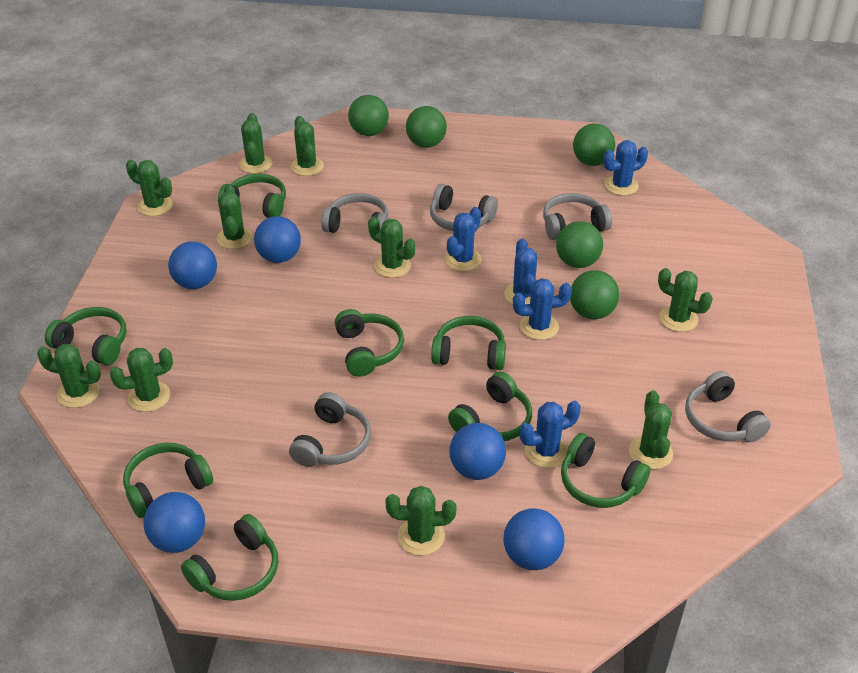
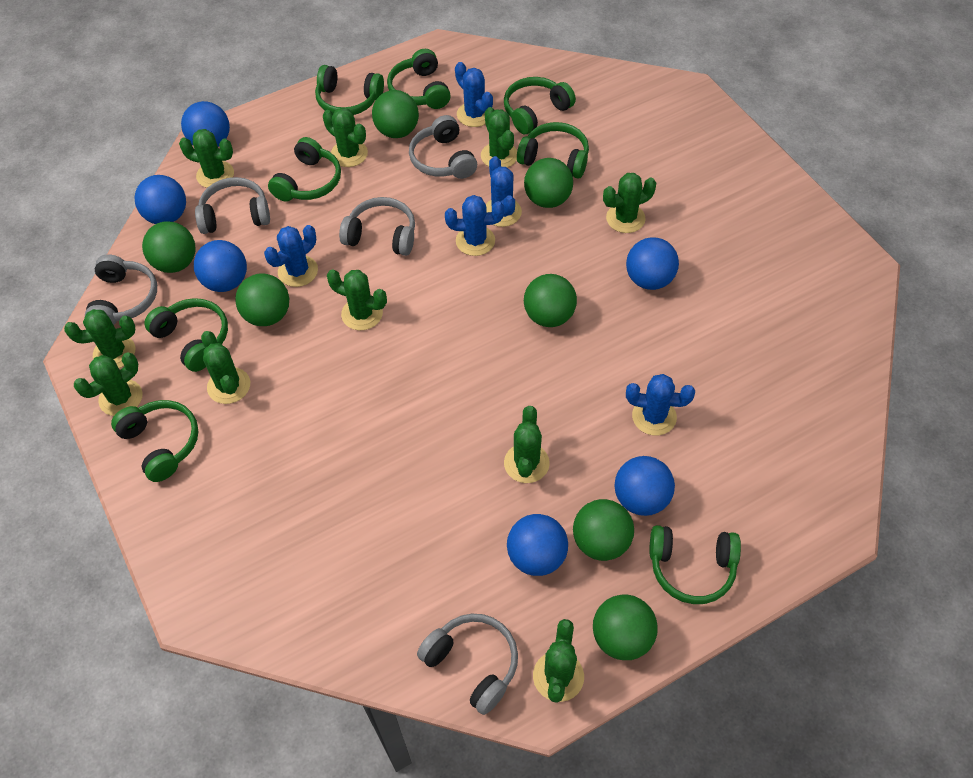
blue ball: 5 -> 6
green ball: 5 -> 7

